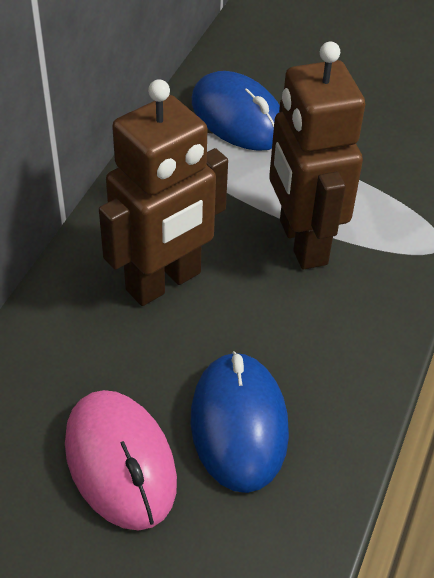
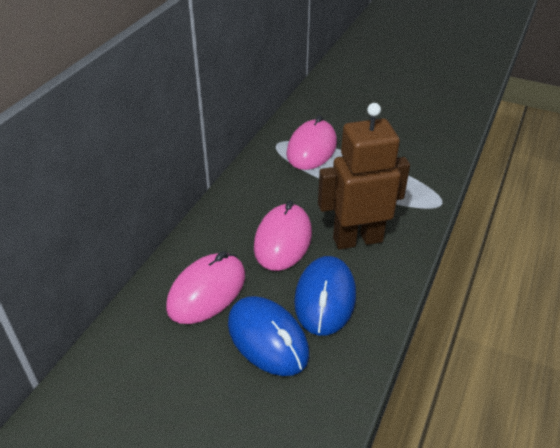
brown robot: 2 -> 1
pink mouse: 1 -> 3

